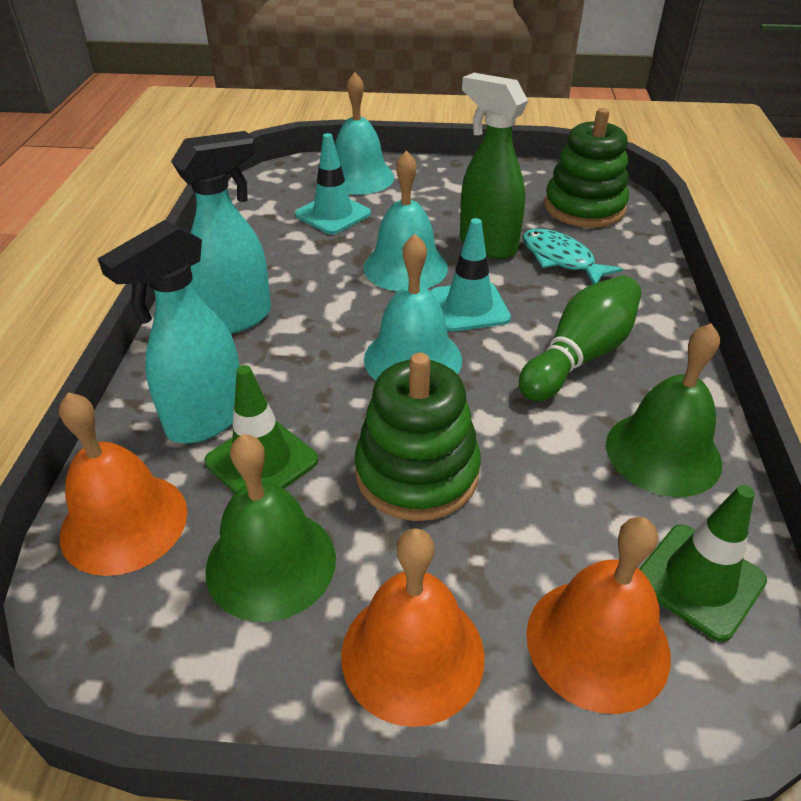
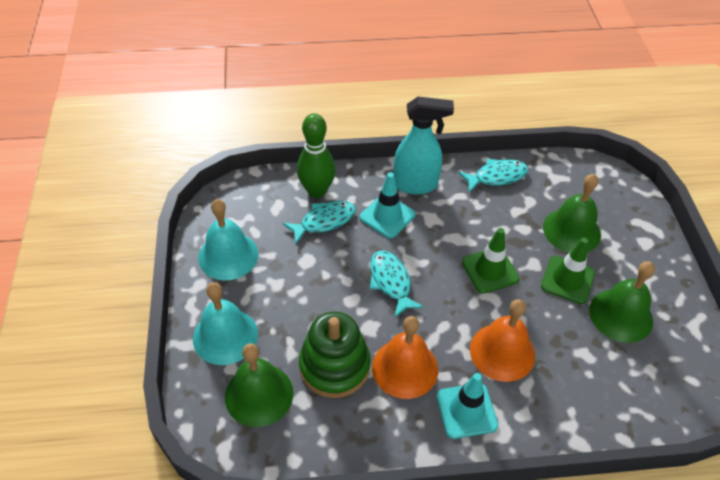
green bell: 2 -> 3
green spray bottle: 1 -> 0
green stacking toy: 2 -> 1
orange bell: 3 -> 2
turquoise bell: 3 -> 2
turquoise fish: 1 -> 3
turquoise spray bottle: 2 -> 1

